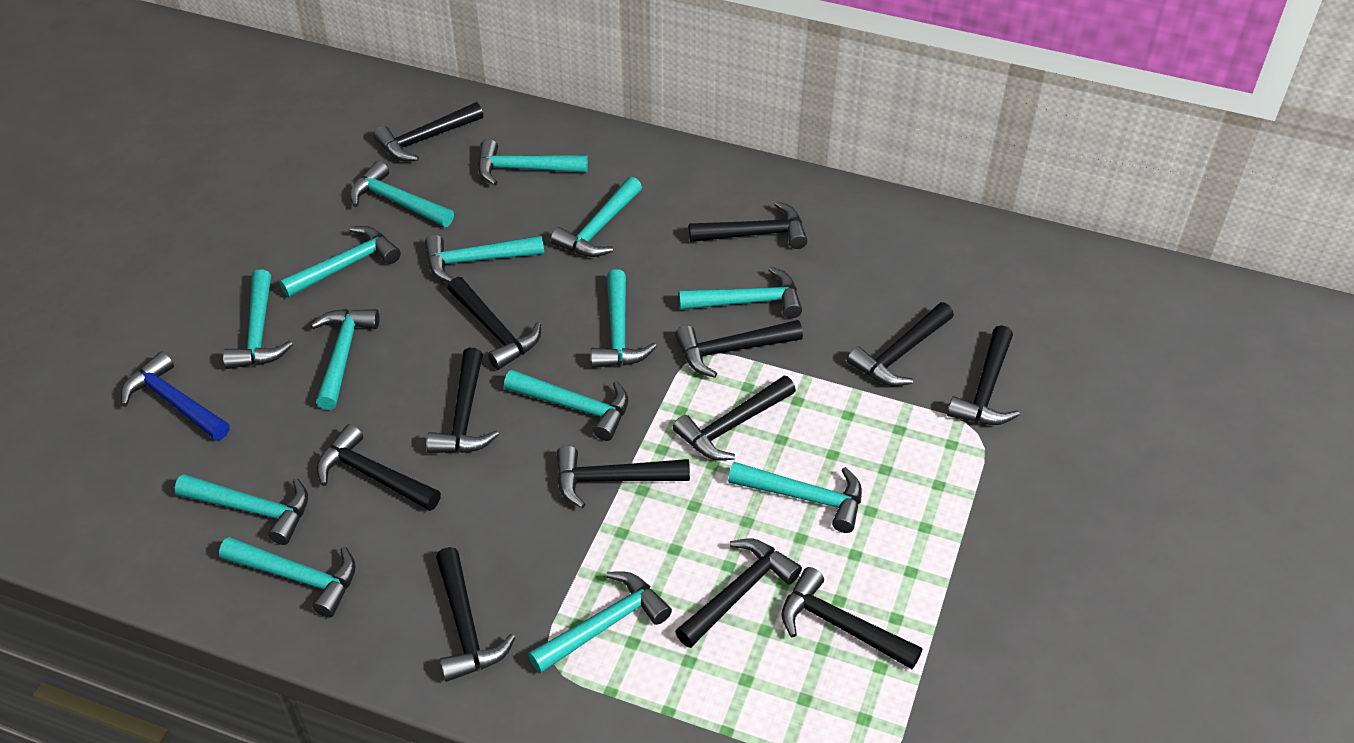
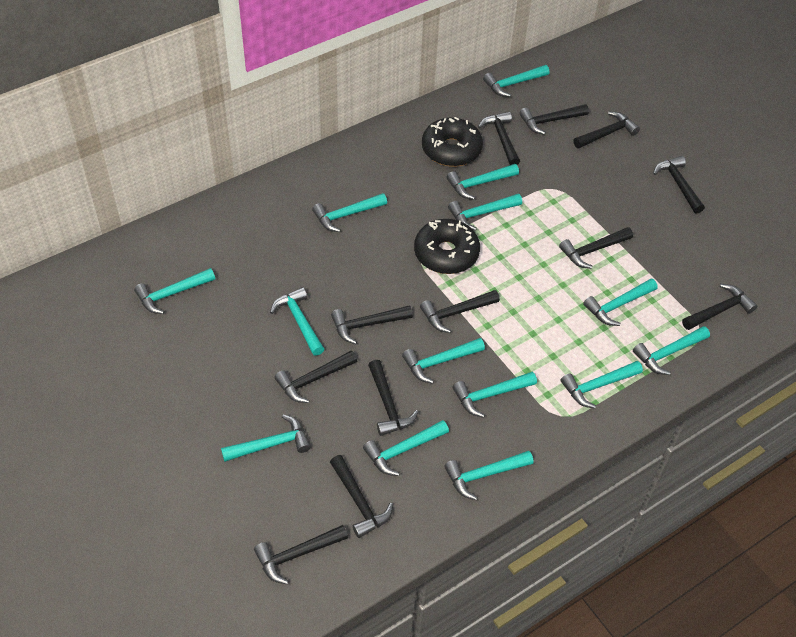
black donut: 0 -> 2
black hammer: 13 -> 12
blue hammer: 1 -> 0

